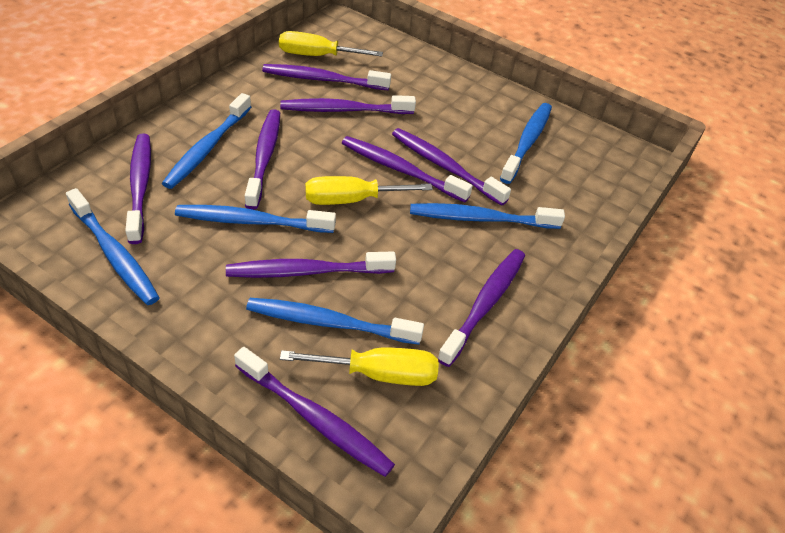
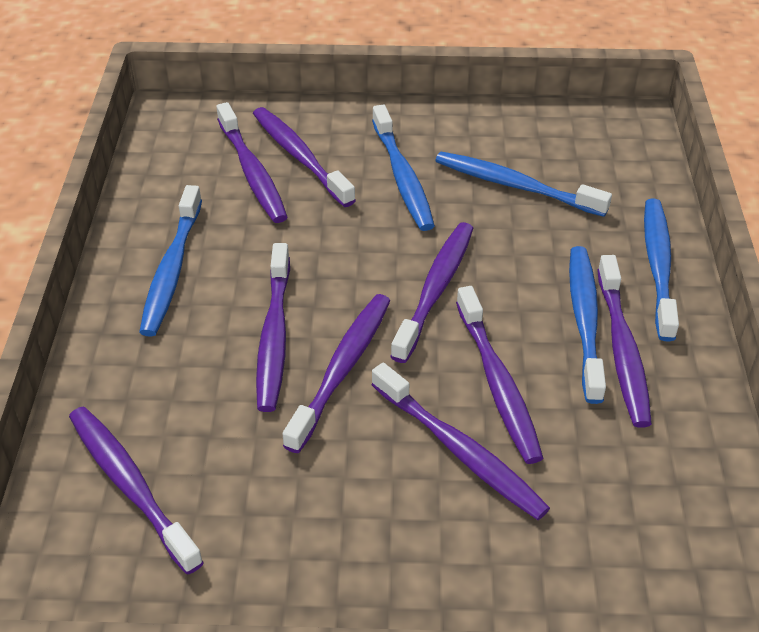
blue toothbrush: 6 -> 5
yellow screwdriver: 3 -> 0

